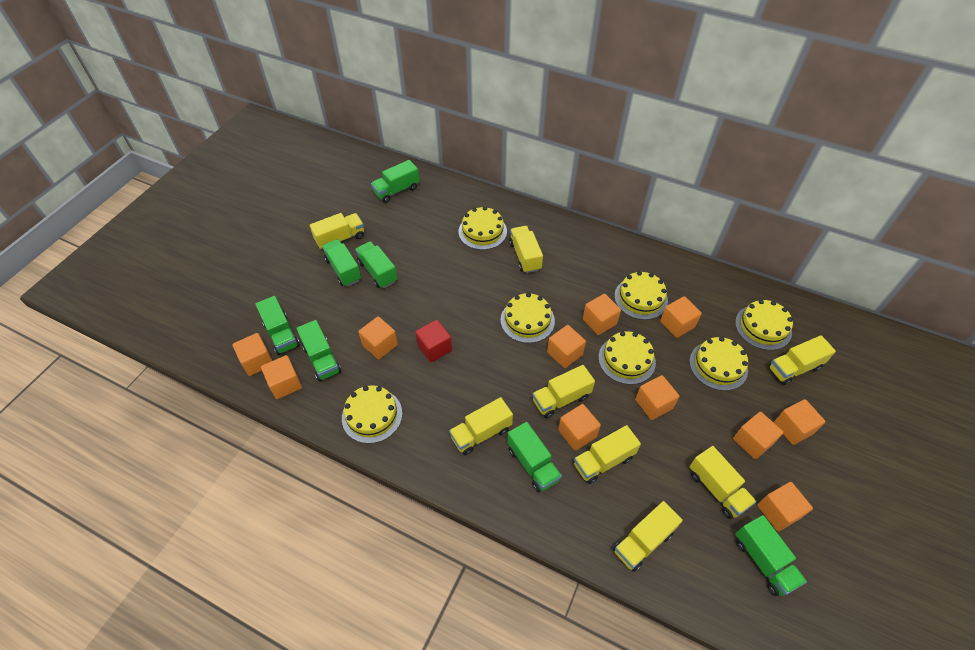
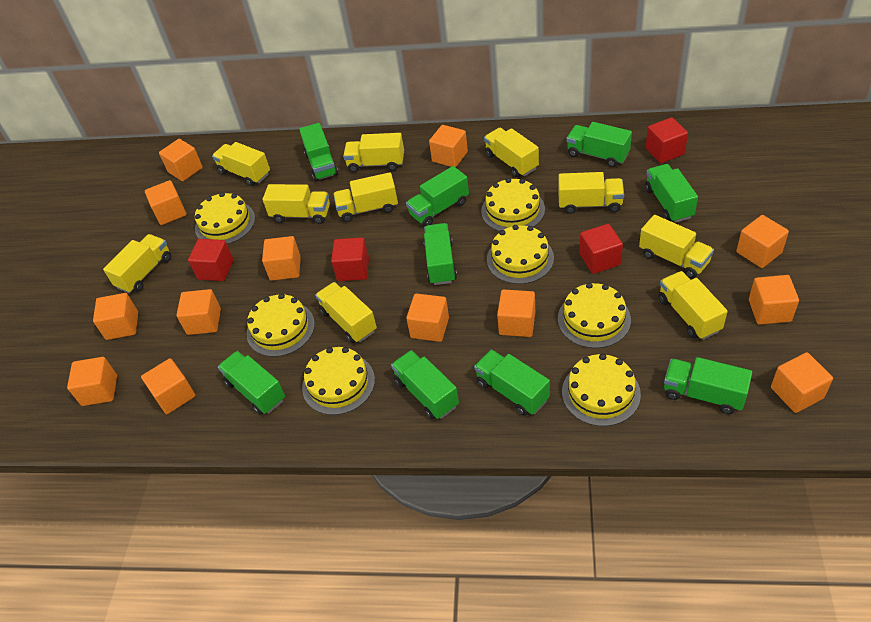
green truck: 7 -> 9
orange cube: 11 -> 13
red cube: 1 -> 4
yellow truck: 8 -> 10

